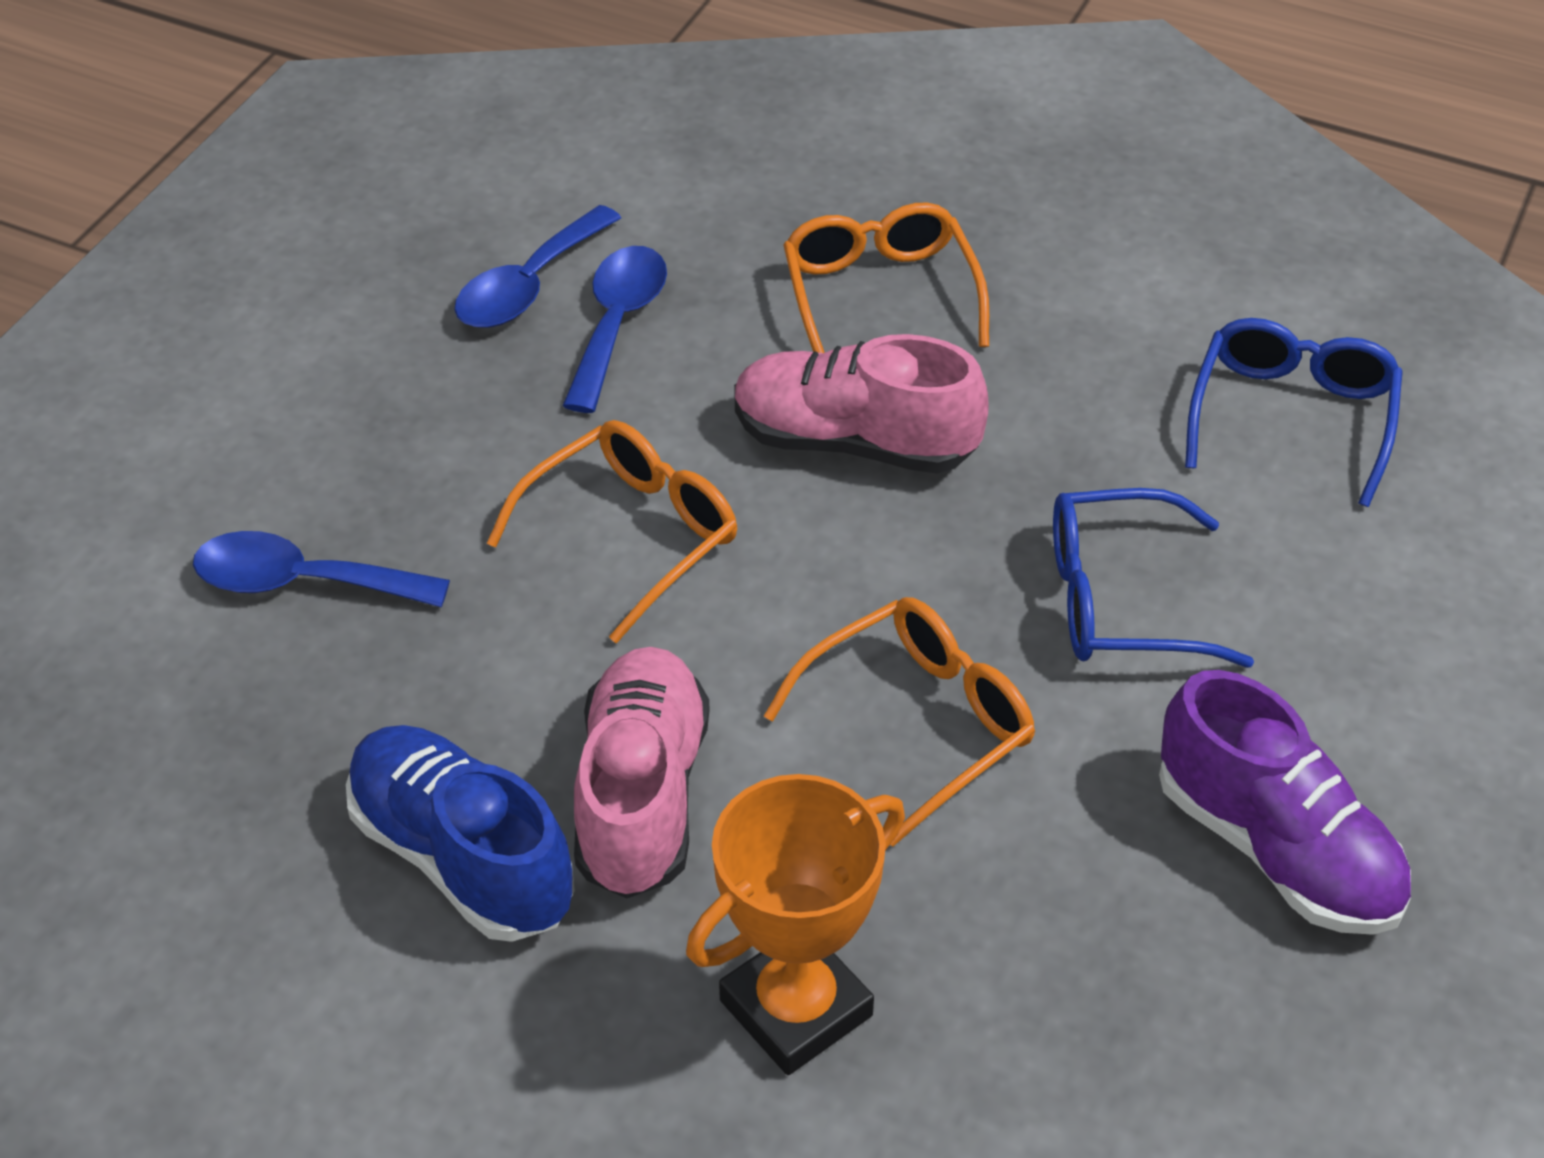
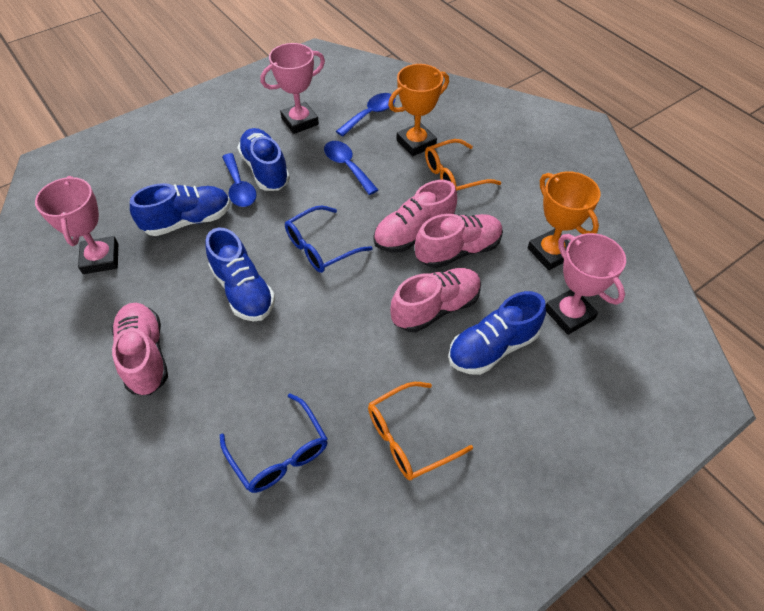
blue shoe: 1 -> 4
orange glasses: 3 -> 2
orange trophy: 1 -> 2
pink shoe: 2 -> 4
pink trophy: 0 -> 3
purple shoe: 1 -> 0

